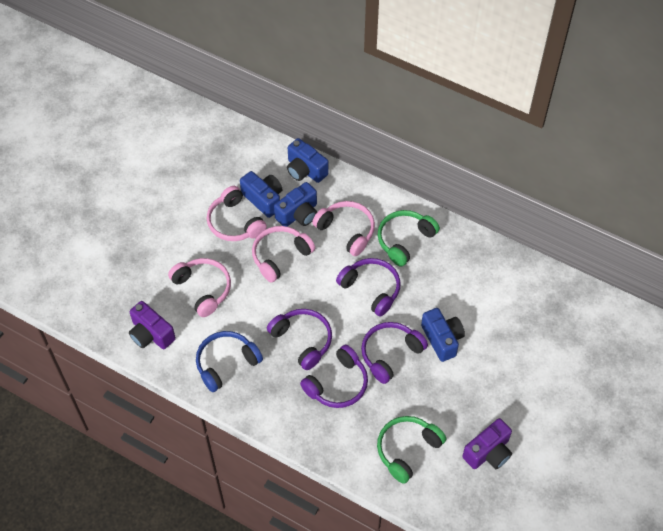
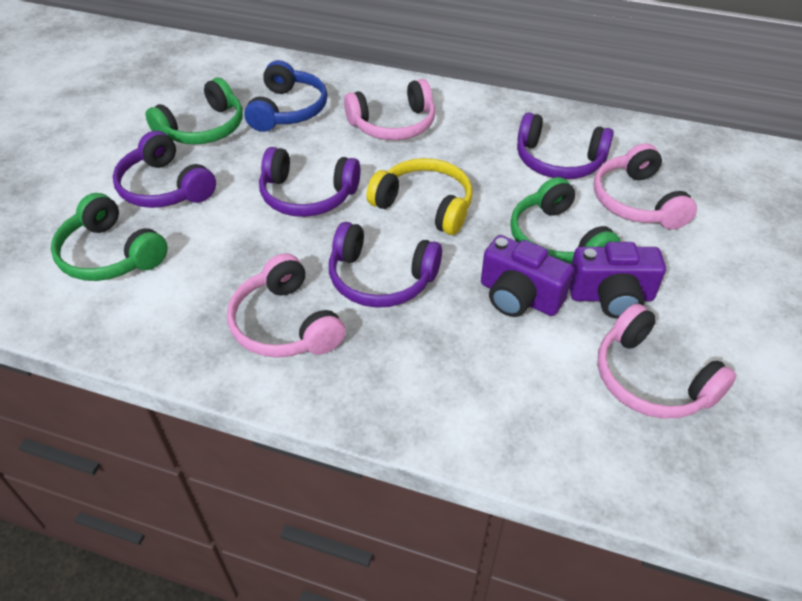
blue camera: 4 -> 0
green headphones: 2 -> 3
yellow headphones: 0 -> 1

